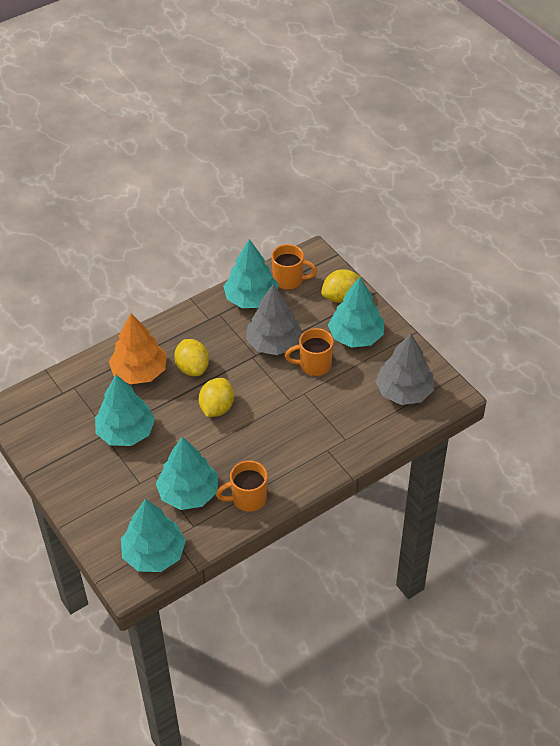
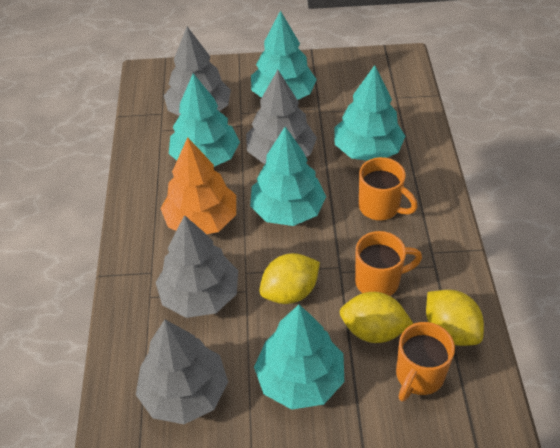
grey tree: 2 -> 4

